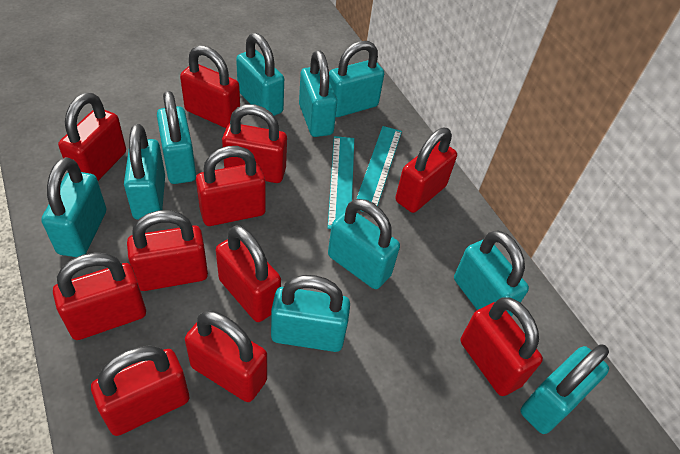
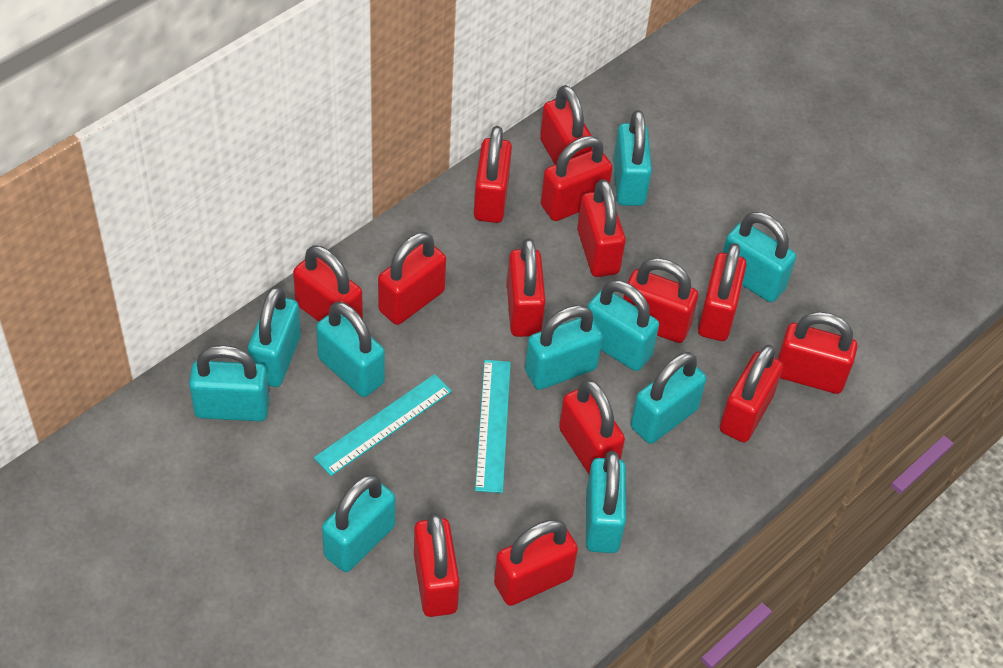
red padlock: 11 -> 14

